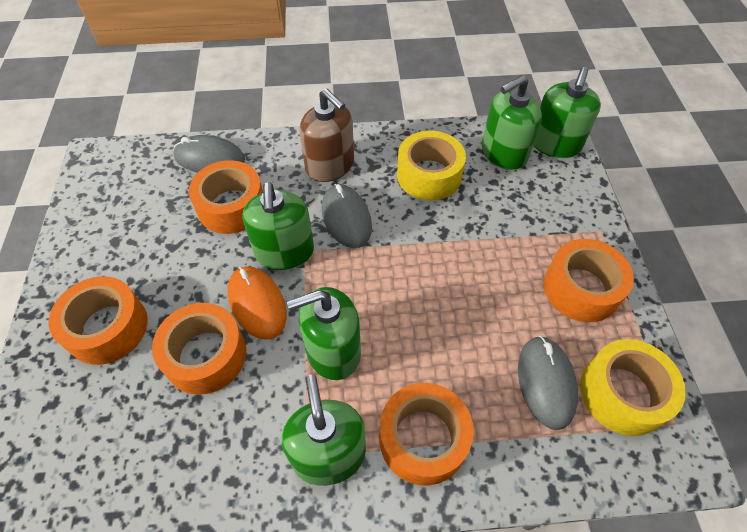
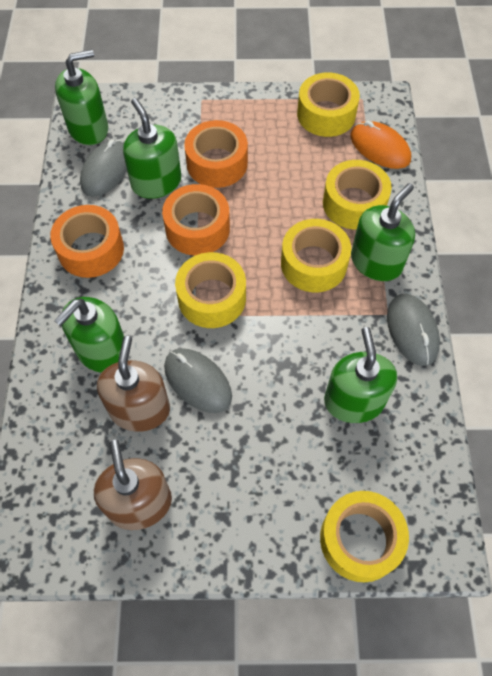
brown soap dispenser: 1 -> 2
orange tape: 5 -> 3
yellow tape: 2 -> 5

